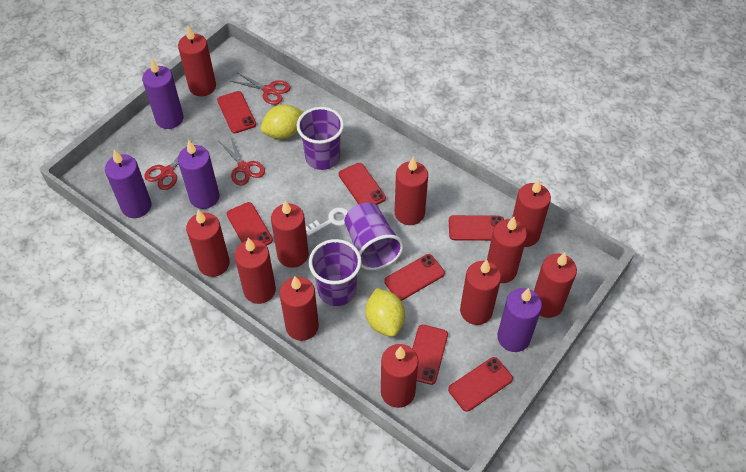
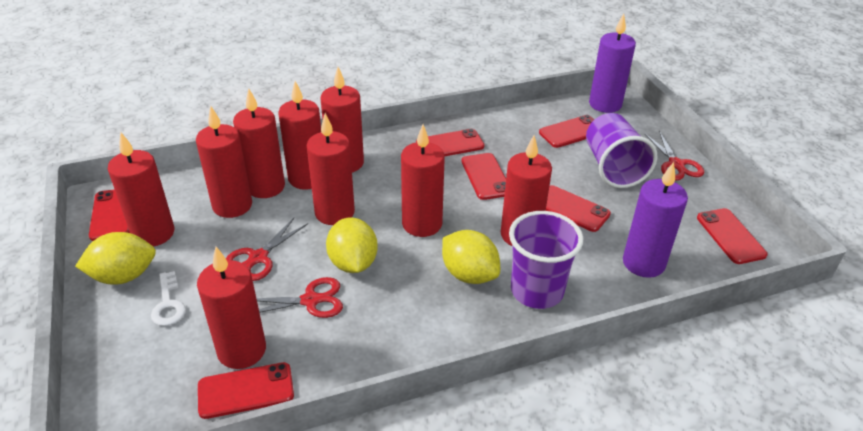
purple candle: 4 -> 2
purple cup: 3 -> 2
red candle: 11 -> 9
yellow lemon: 2 -> 3

